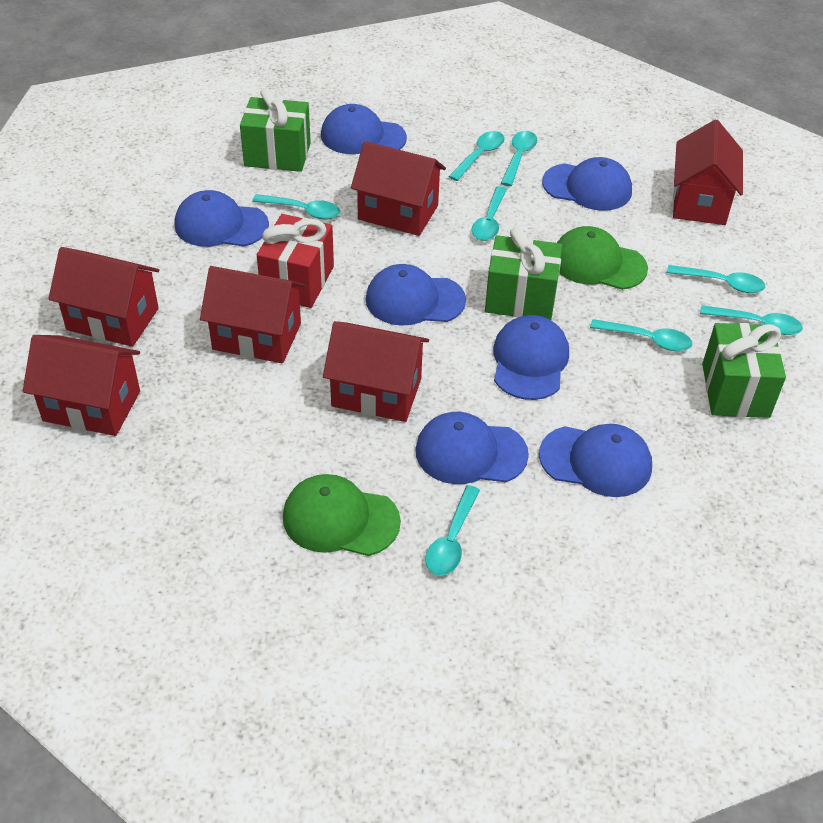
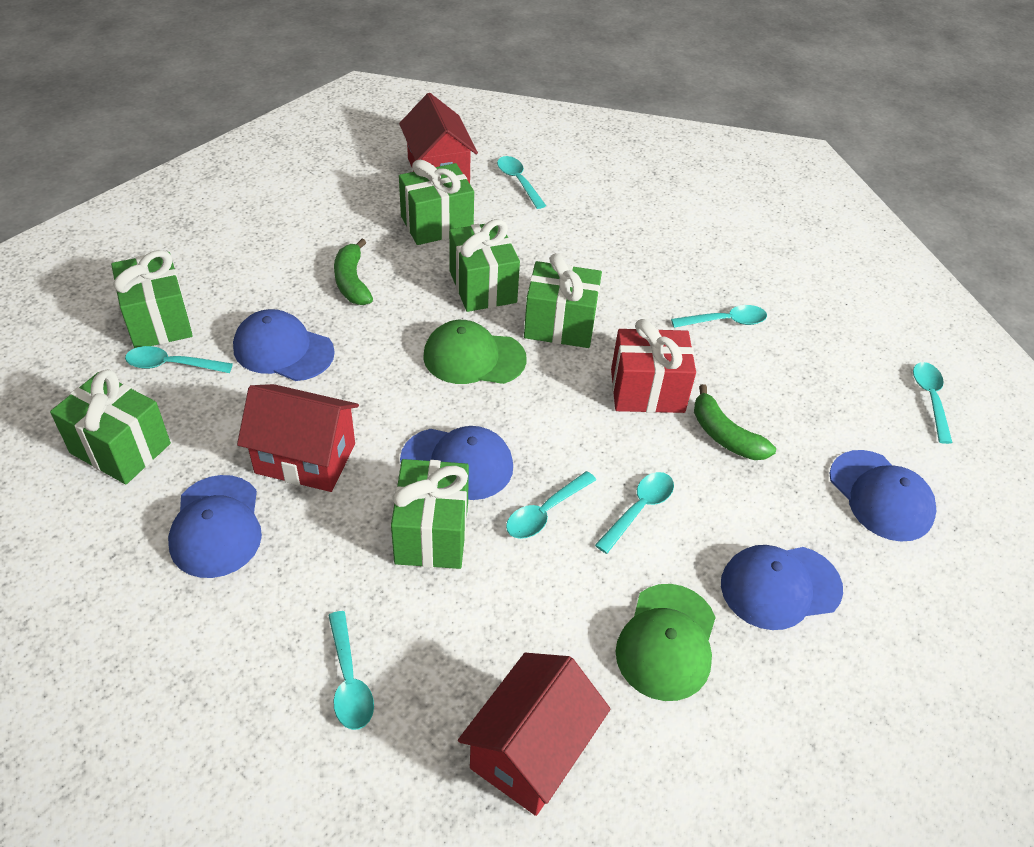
blue cap: 7 -> 5
green banana: 0 -> 2
green gift: 3 -> 6
red house: 6 -> 3
turquoise spoon: 8 -> 7

